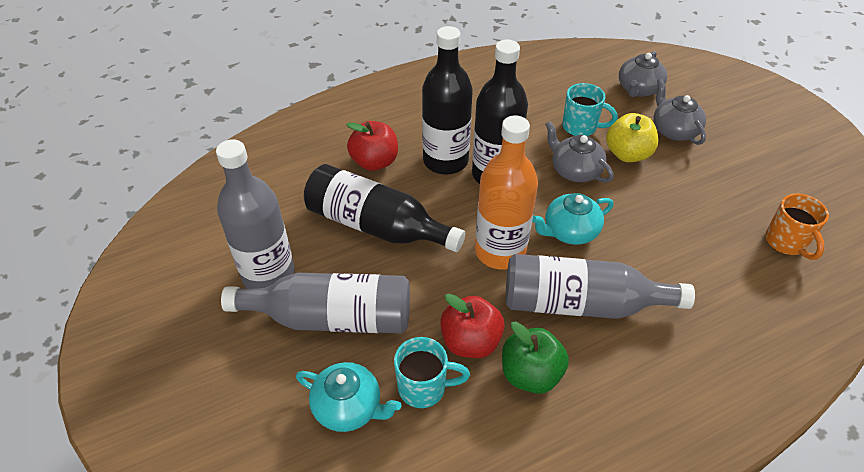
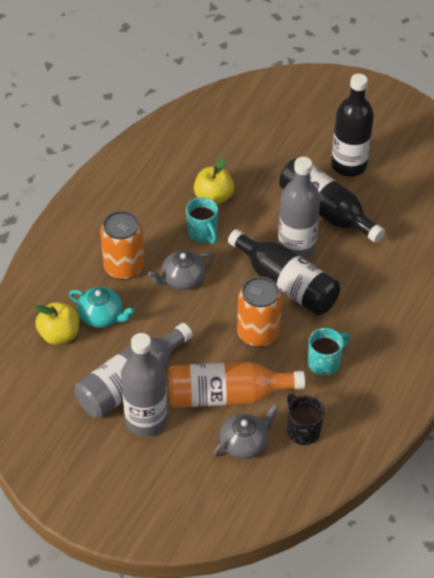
black mug: 0 -> 1
green apple: 1 -> 0
grey teapot: 3 -> 2
orange can: 0 -> 2
orange mug: 1 -> 0
red apple: 2 -> 0
turquoise teapot: 2 -> 1
yellow apple: 1 -> 2

